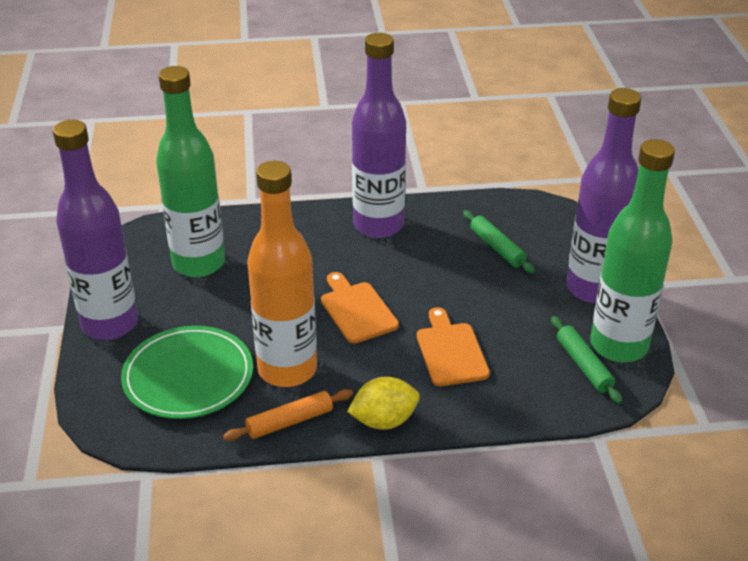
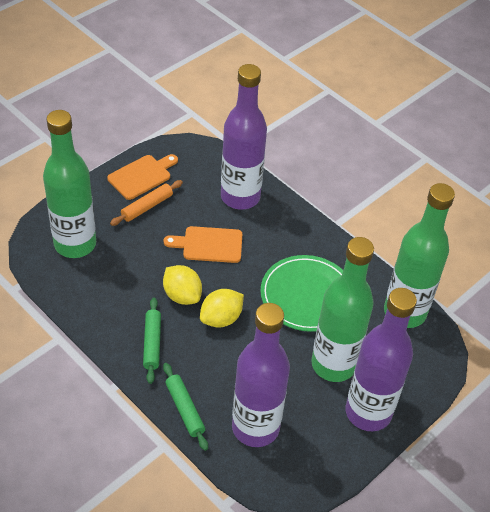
green bottle: 2 -> 3
orange bottle: 1 -> 0
yellow lemon: 1 -> 2

